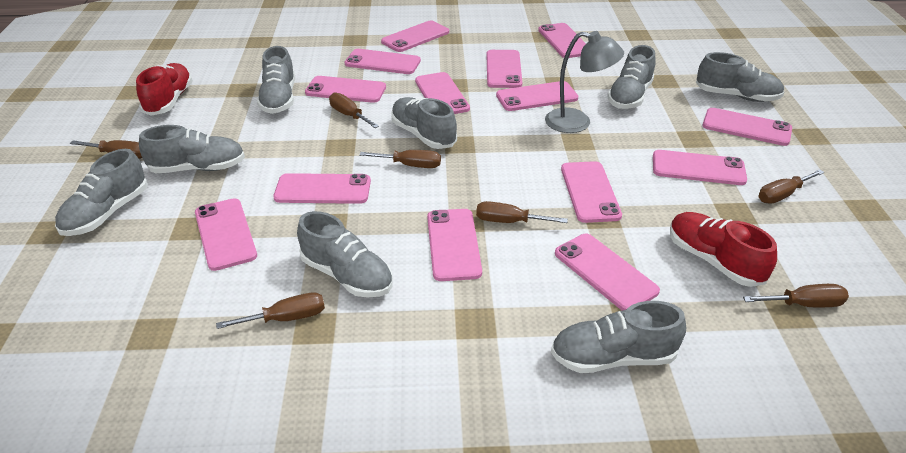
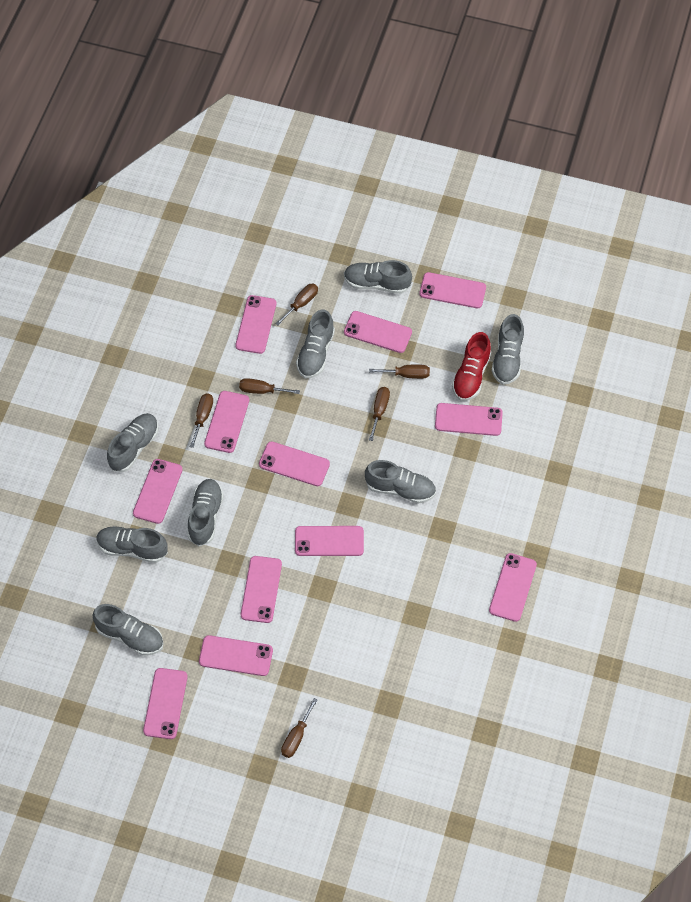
brown screwdriver: 7 -> 6
grey lamp: 1 -> 0
pink phone: 14 -> 12
red shoe: 2 -> 1

